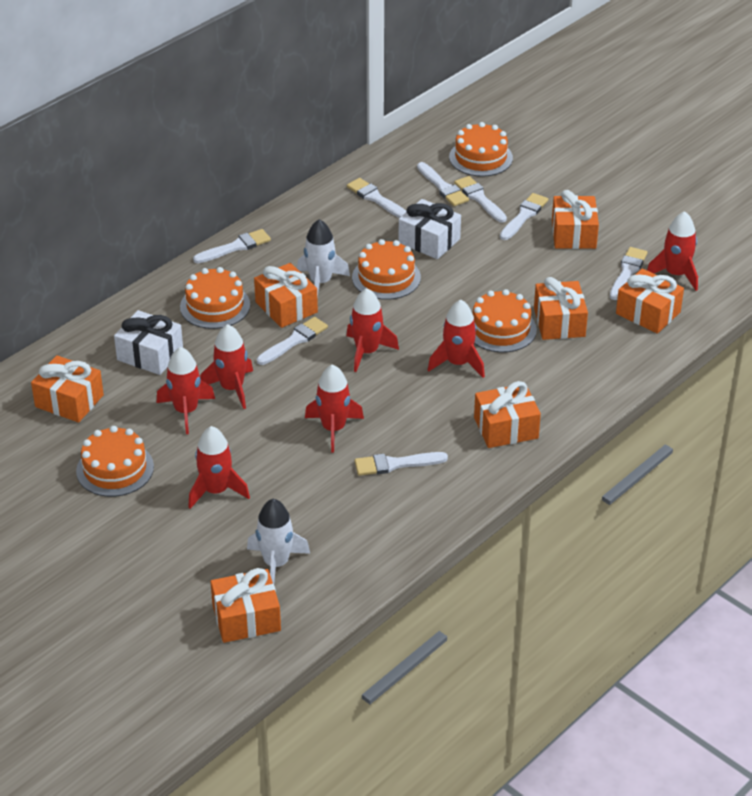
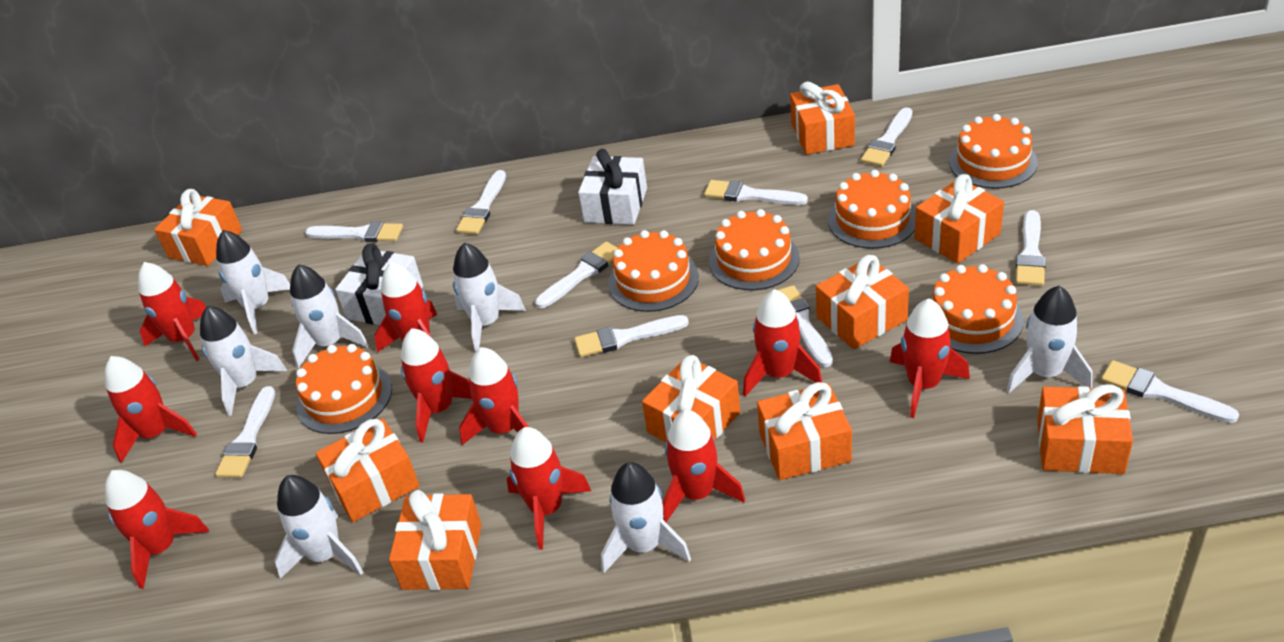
orange cake: 5 -> 6
orange gift: 7 -> 9
red rocket: 7 -> 10
white brush: 8 -> 10
white rocket: 2 -> 7

